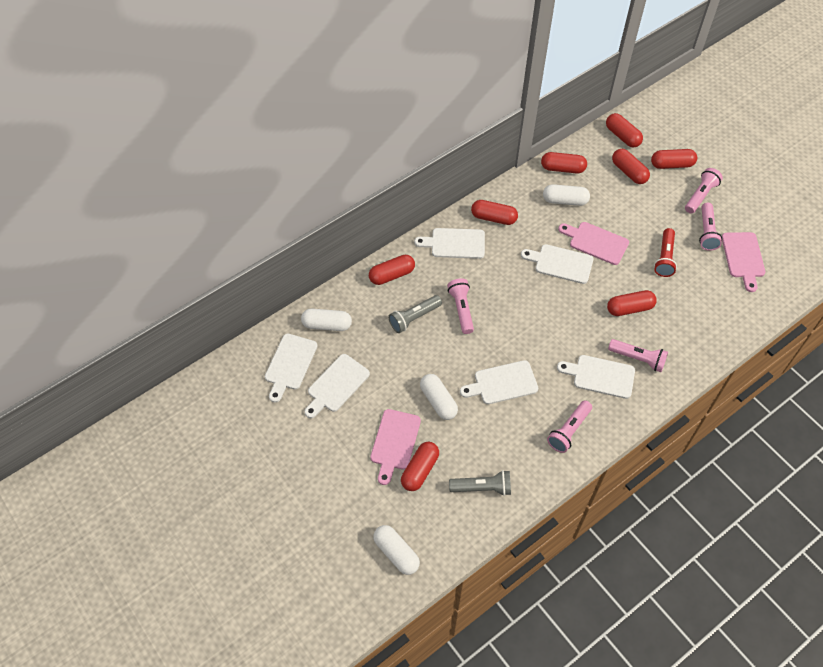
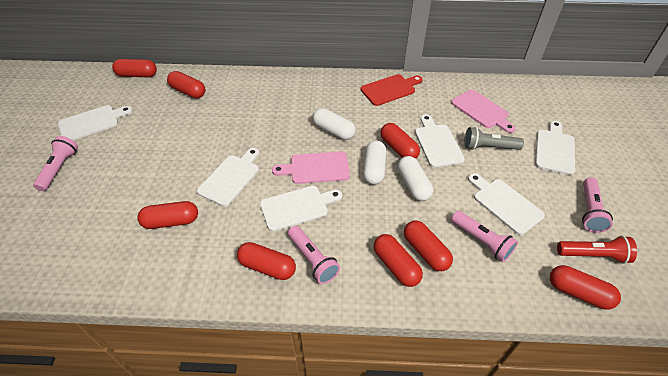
grey flashlight: 2 -> 1
pink cutting board: 3 -> 2
pink flashlight: 5 -> 4
red cutting board: 0 -> 1
white capsule: 4 -> 3

